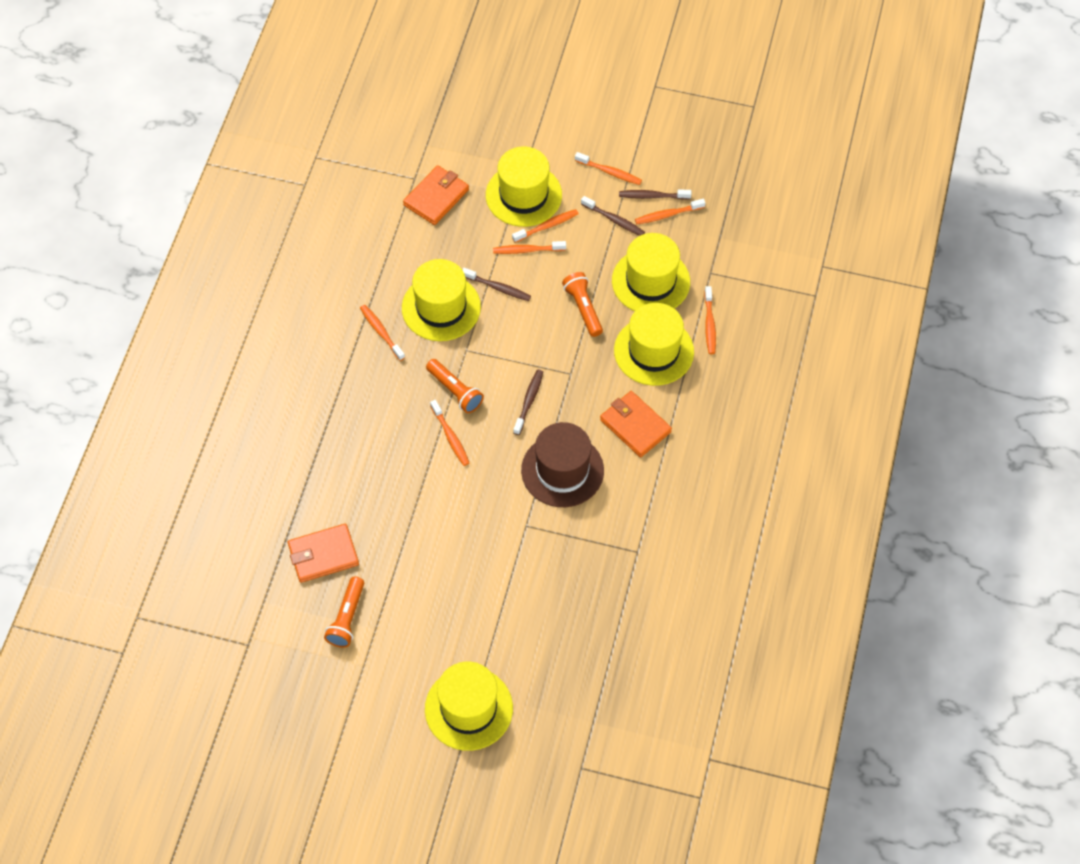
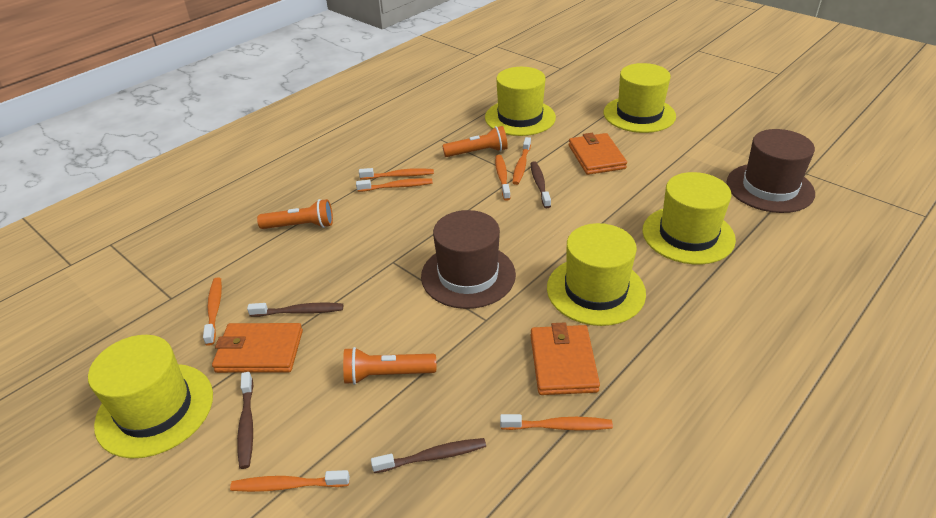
brown hat: 1 -> 2

